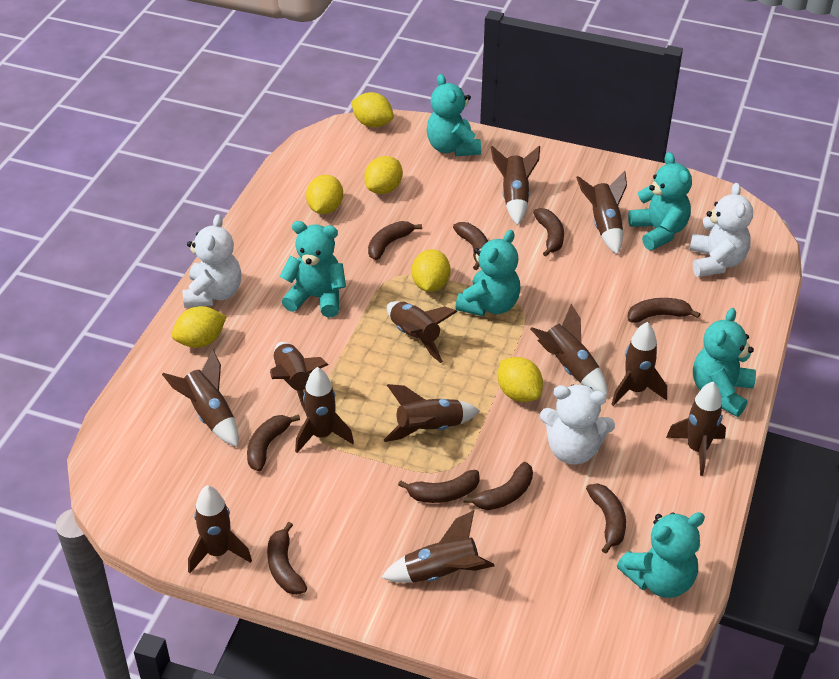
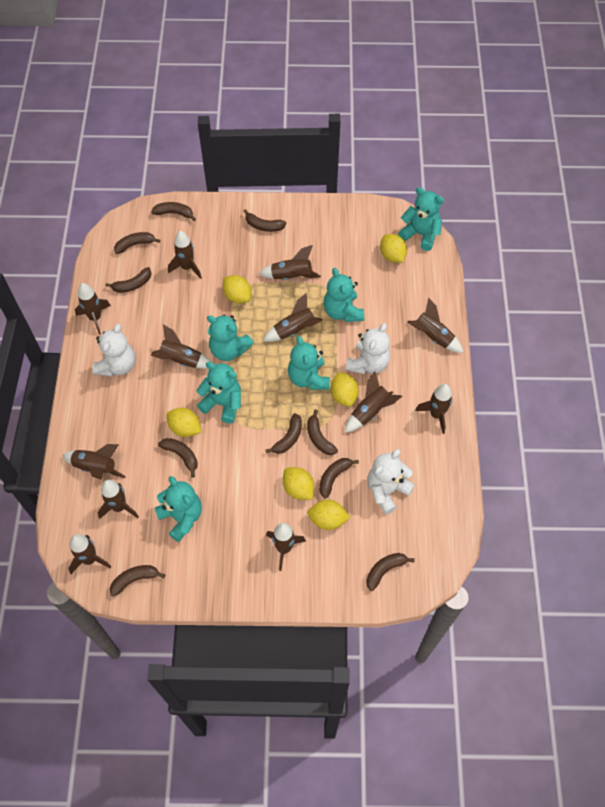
brown banana: 9 -> 10

